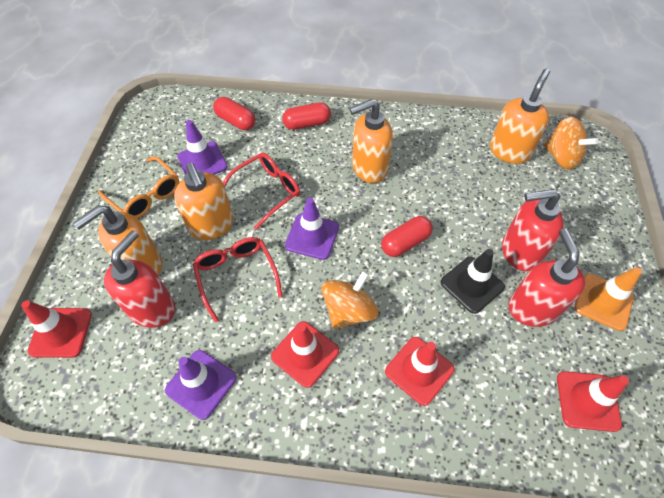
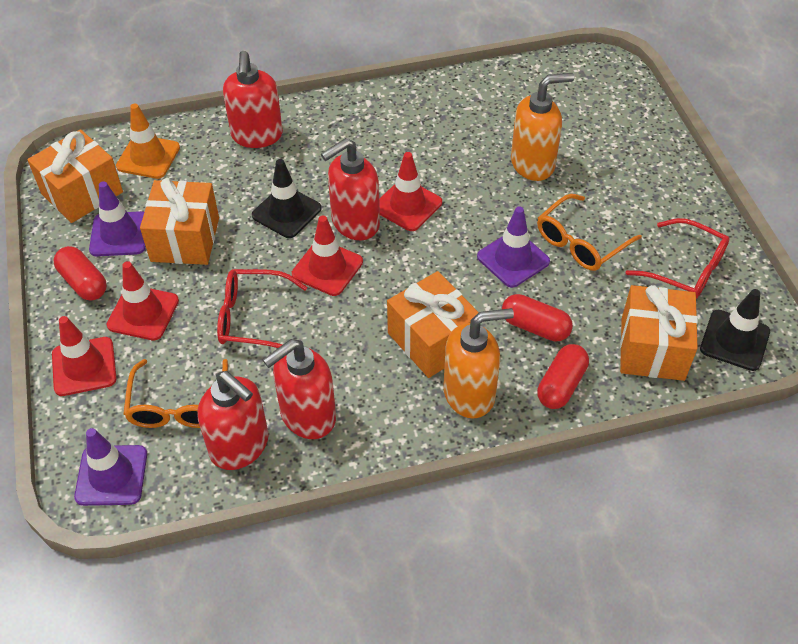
black traffic cone: 1 -> 2
orange gift: 0 -> 4
orange glasses: 1 -> 2
orange soap dispenser: 4 -> 2
orange spinning top: 2 -> 0
red soap dispenser: 3 -> 4

